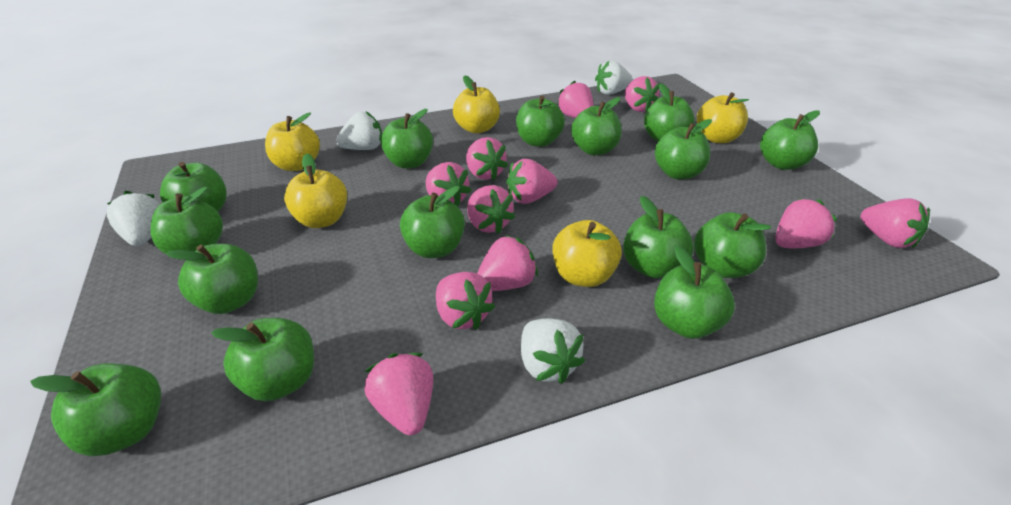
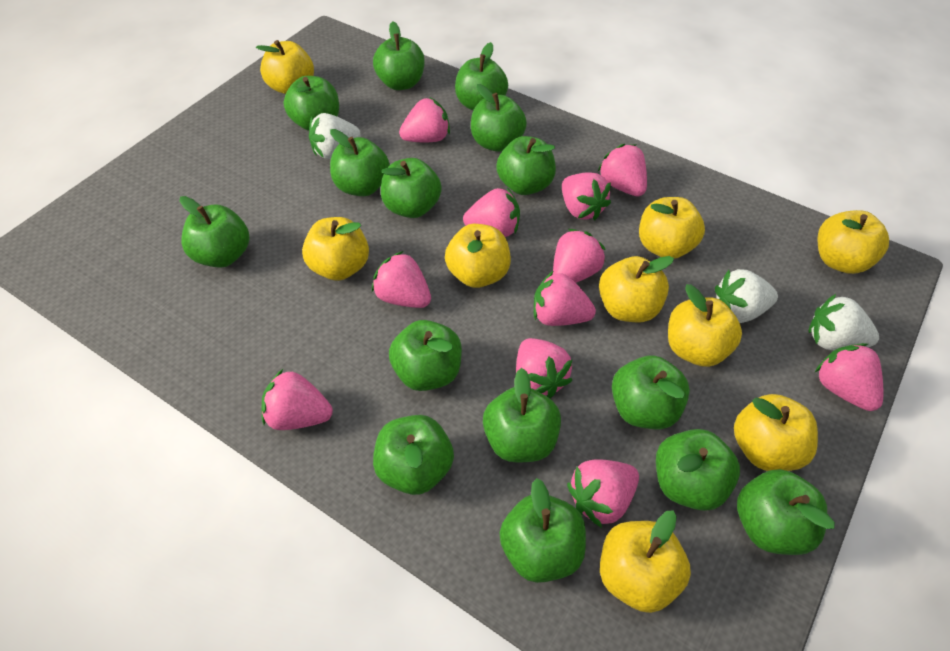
white strawberry: 4 -> 3
yellow apple: 5 -> 9

